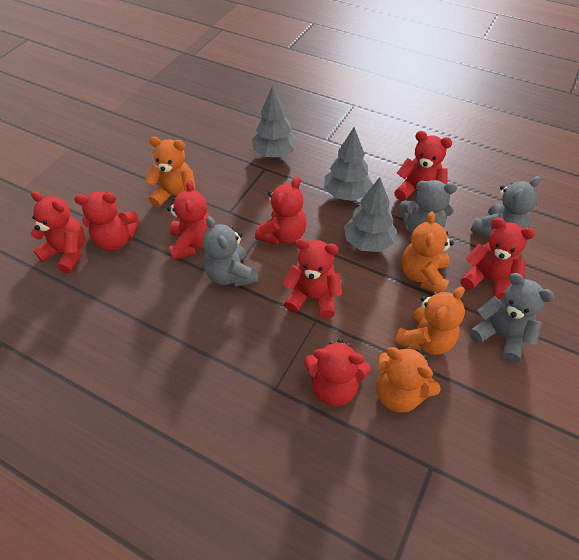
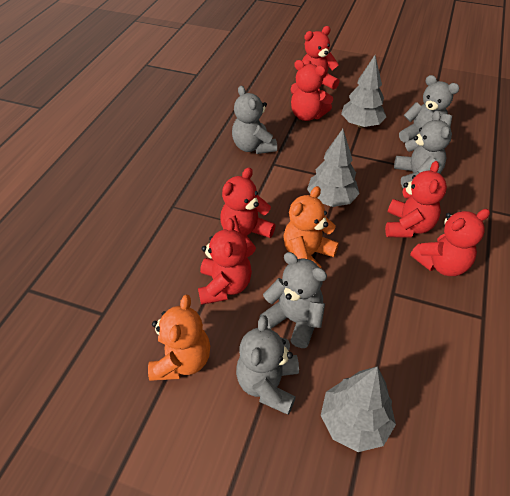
grey teddy bear: 4 -> 5
orange teddy bear: 4 -> 2
red teddy bear: 8 -> 6

